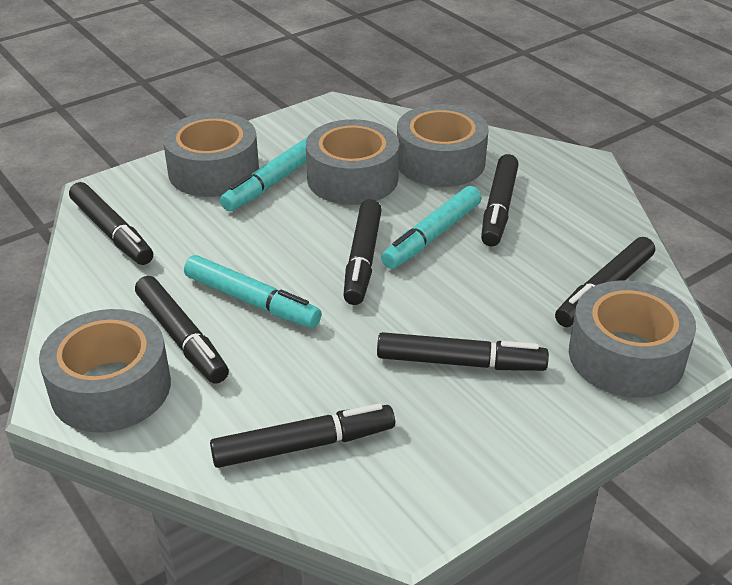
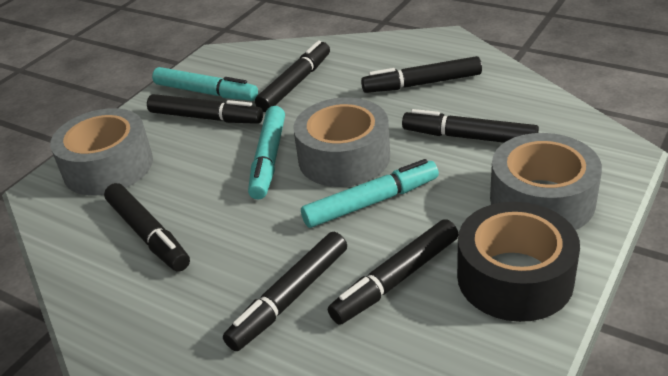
black tape: 0 -> 1
grey tape: 5 -> 3

